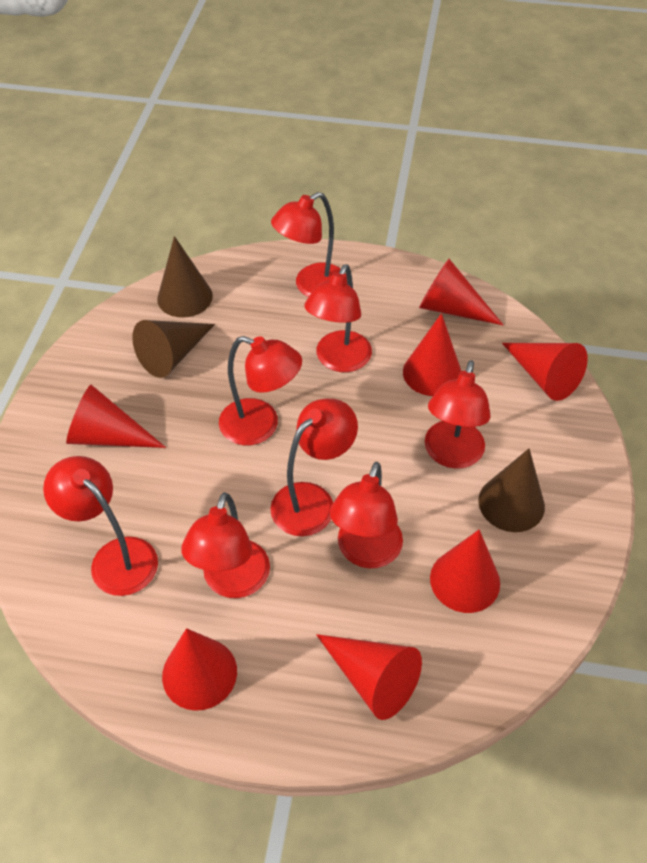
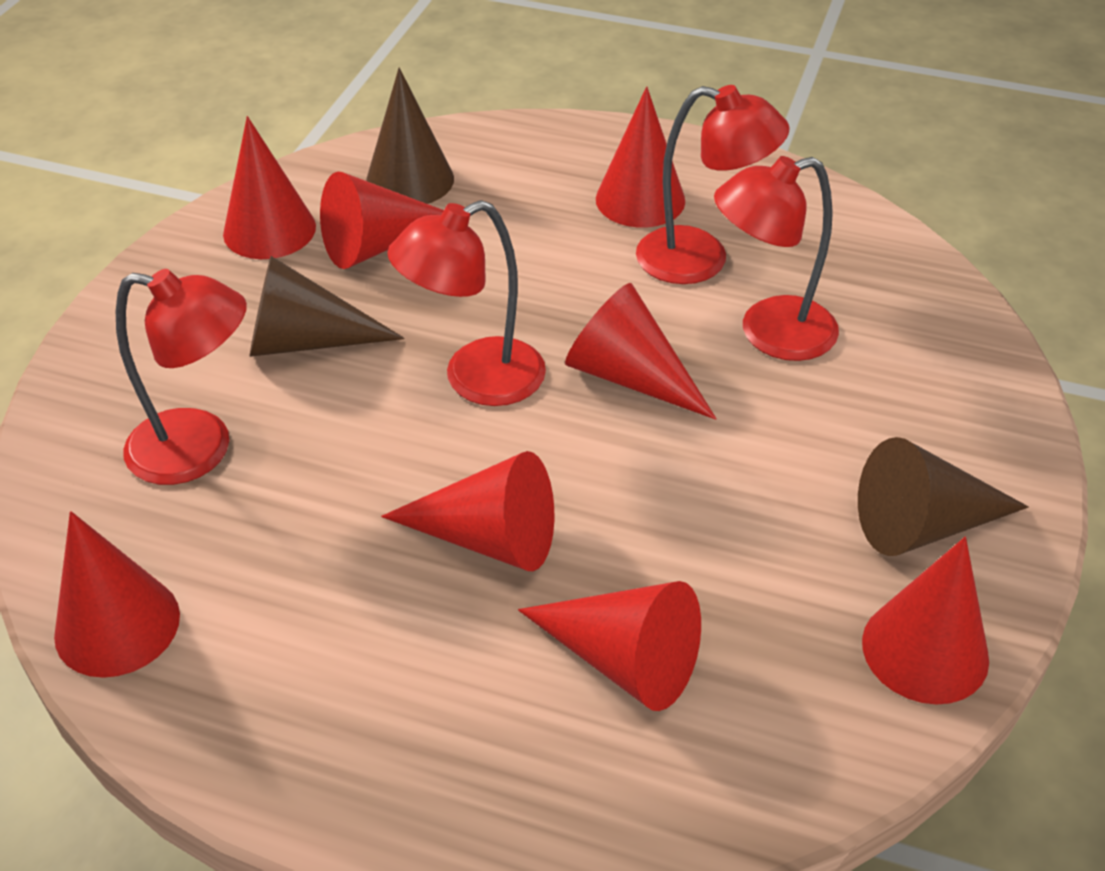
red cone: 7 -> 8
red lamp: 8 -> 4

